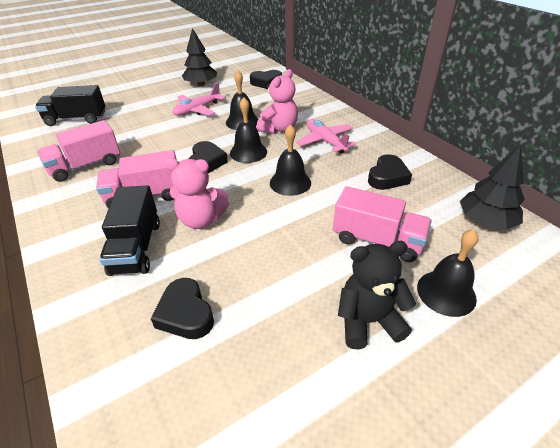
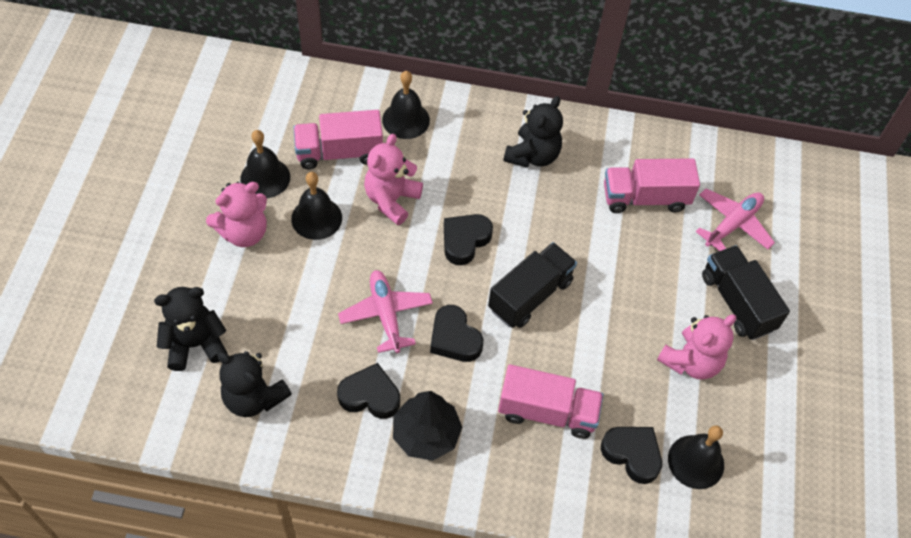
black teddy bear: 1 -> 3
black tree: 2 -> 1
pink teddy bear: 2 -> 3

